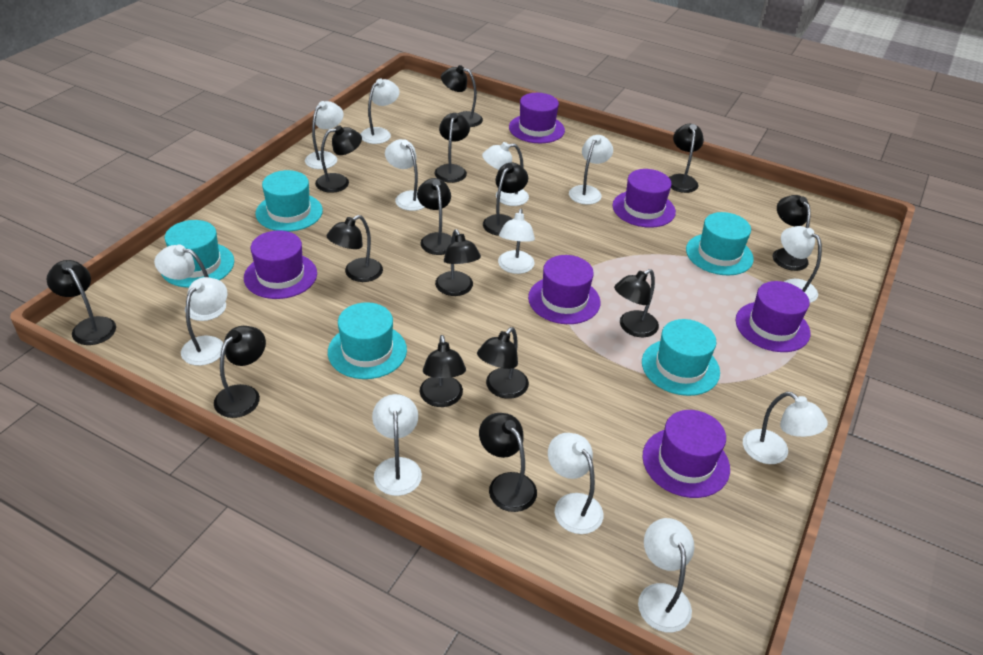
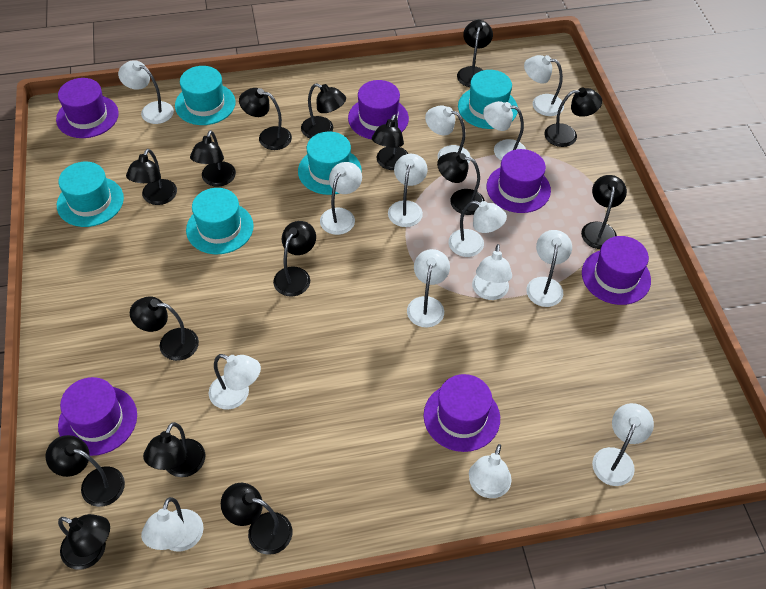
white lamp: 13 -> 14

